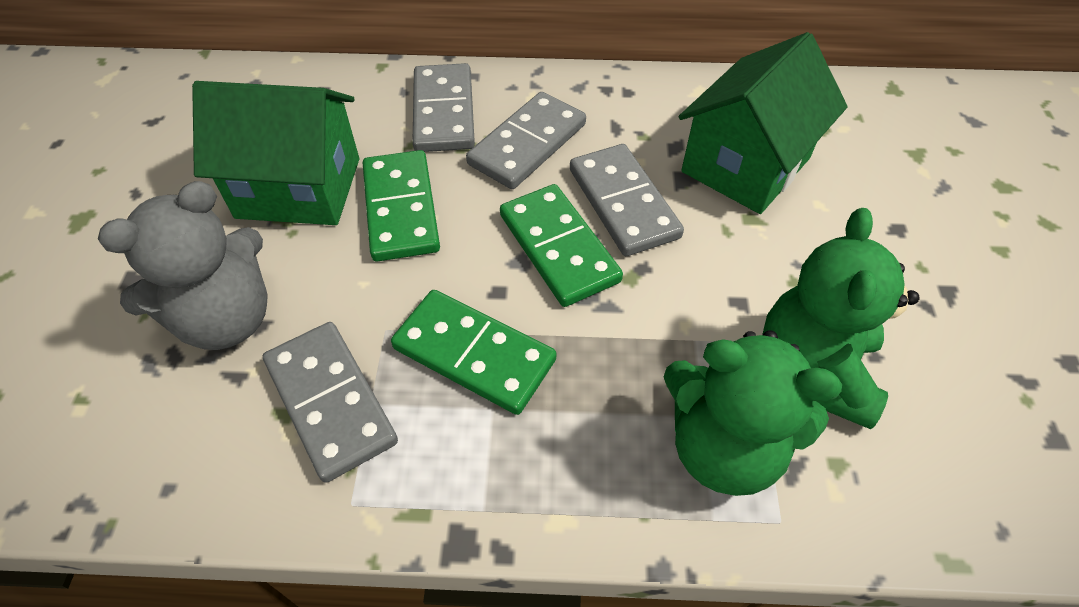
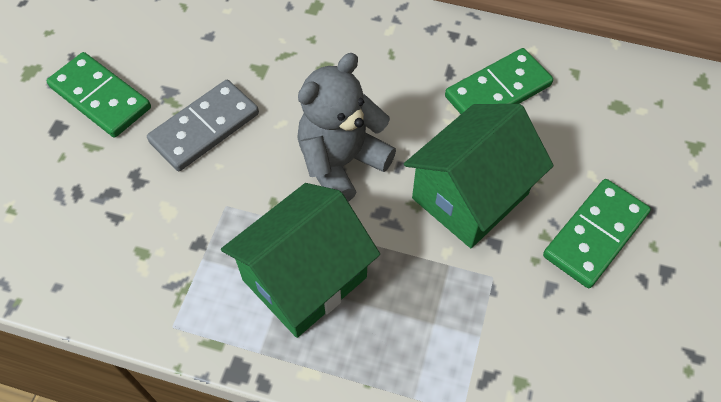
green teddy bear: 2 -> 0
grey domino: 4 -> 1

